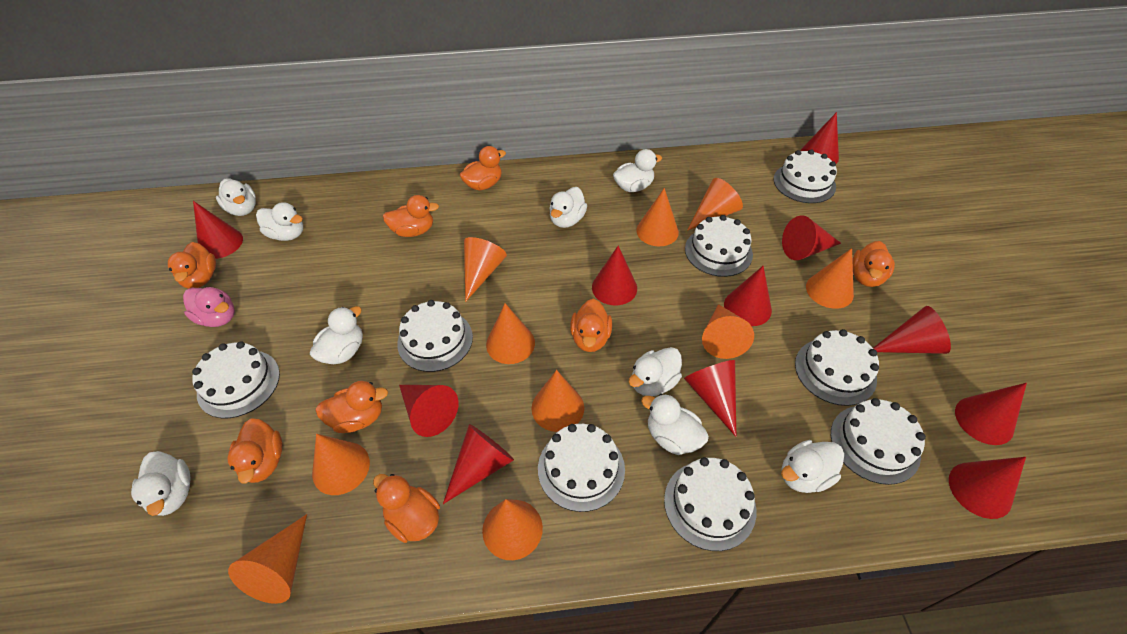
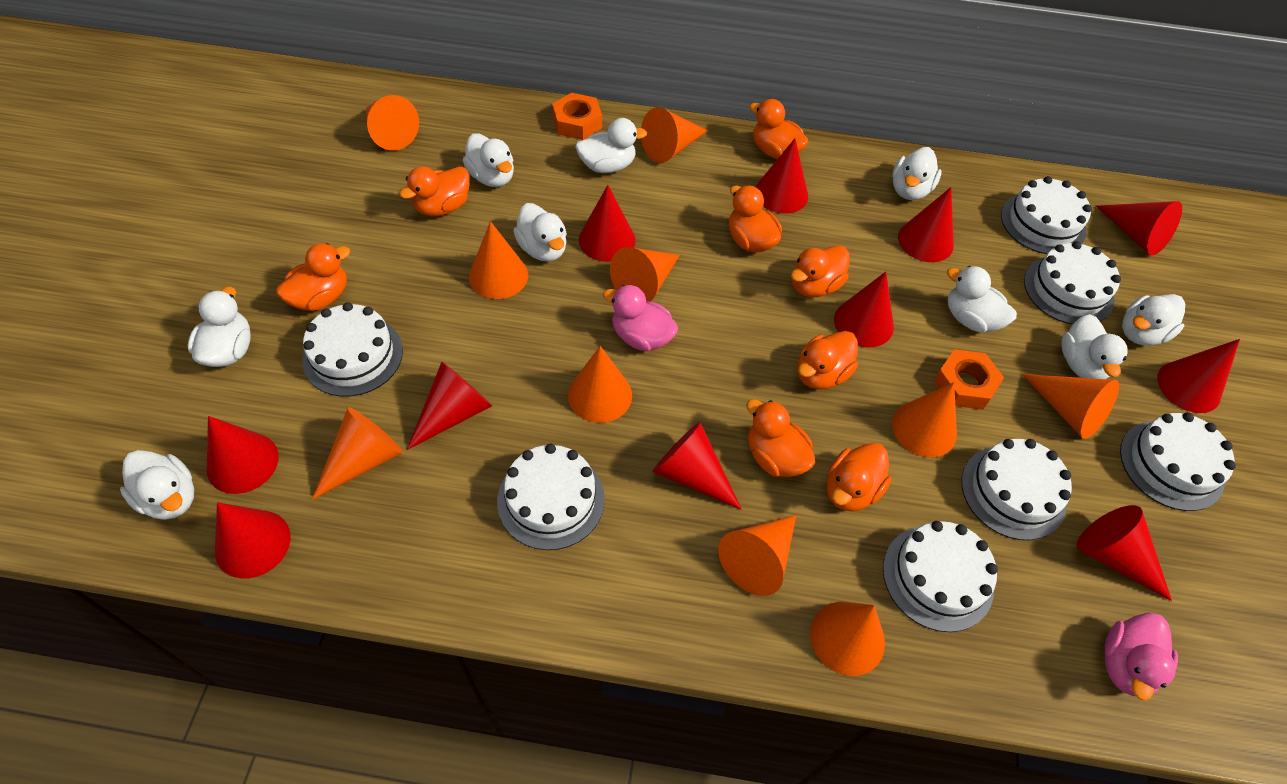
orange nut: 0 -> 2
pink duck: 1 -> 2
white cake: 8 -> 7

